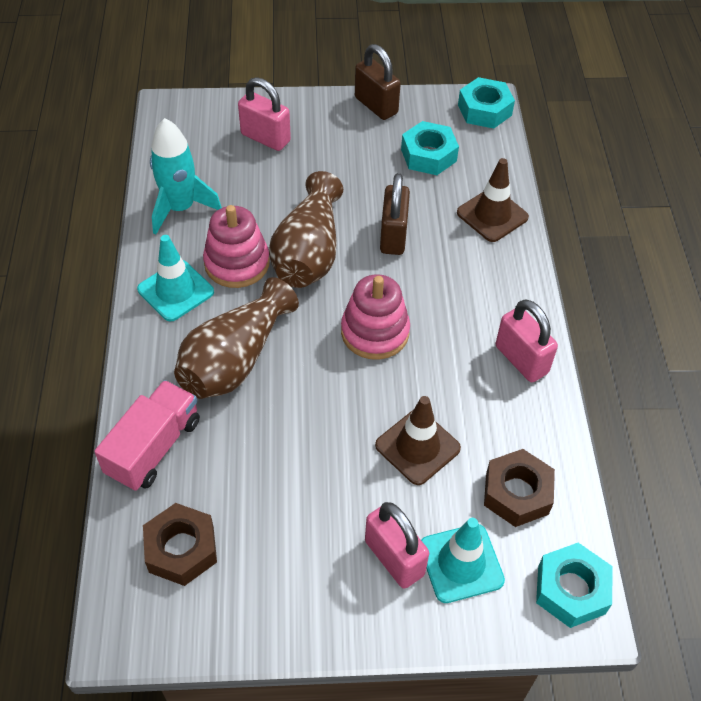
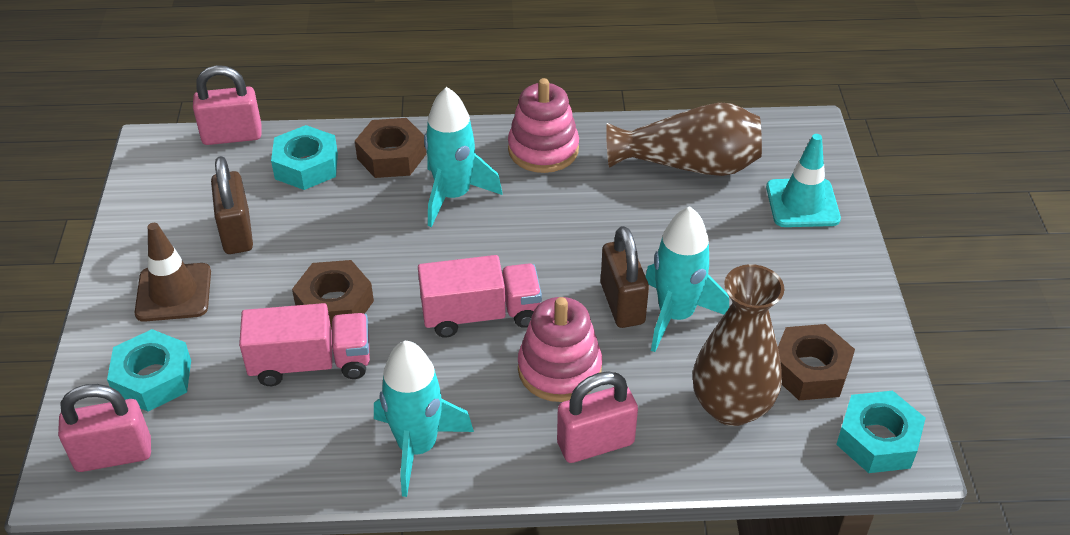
brown nut: 2 -> 3
brown traffic cone: 2 -> 1
pink truck: 1 -> 2
turquoise rocket: 1 -> 3
turquoise traffic cone: 2 -> 1

